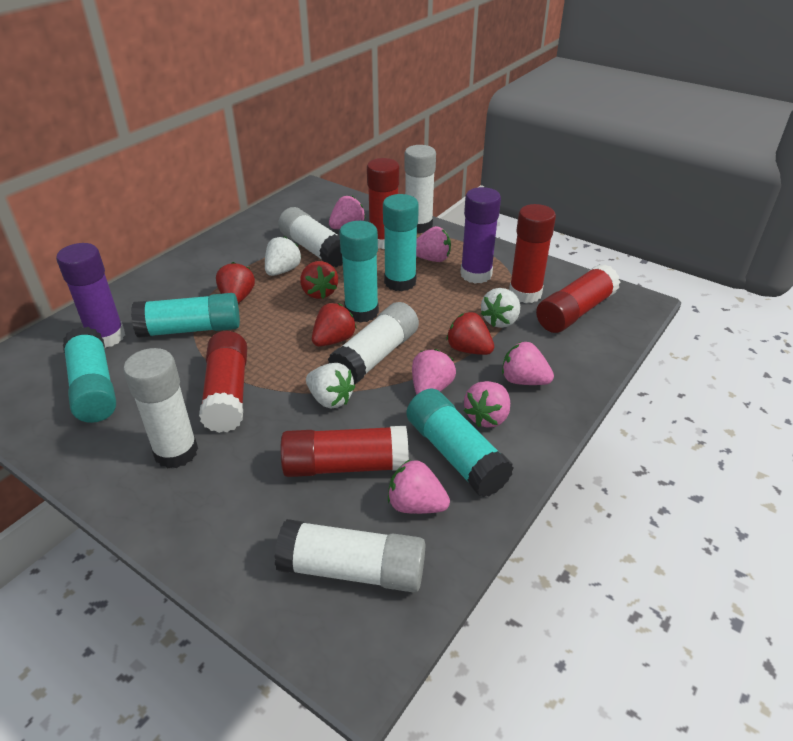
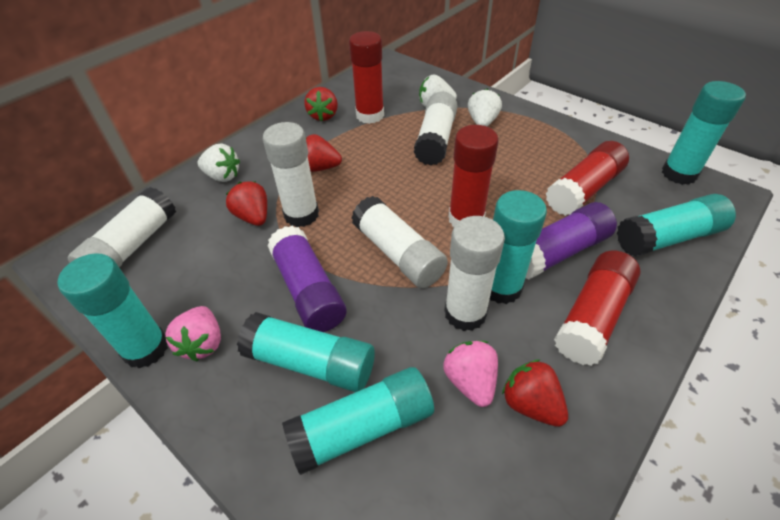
pink strawberry: 6 -> 2
red glue stick: 5 -> 4
turquoise glue stick: 5 -> 6

